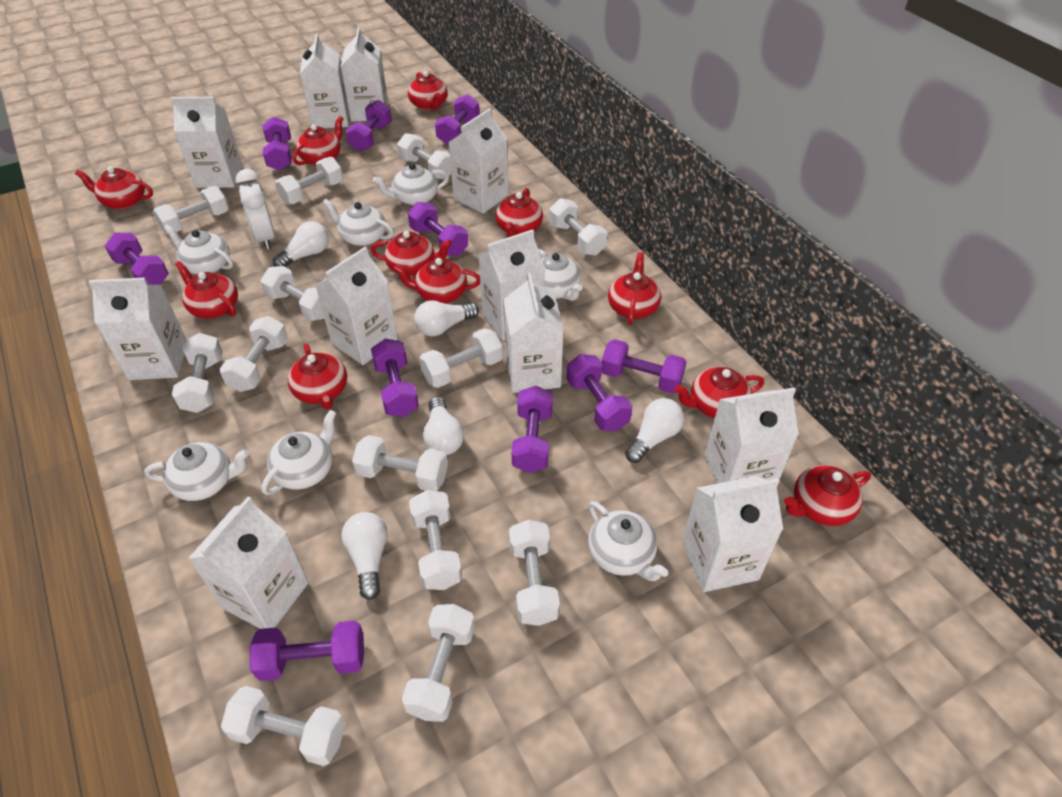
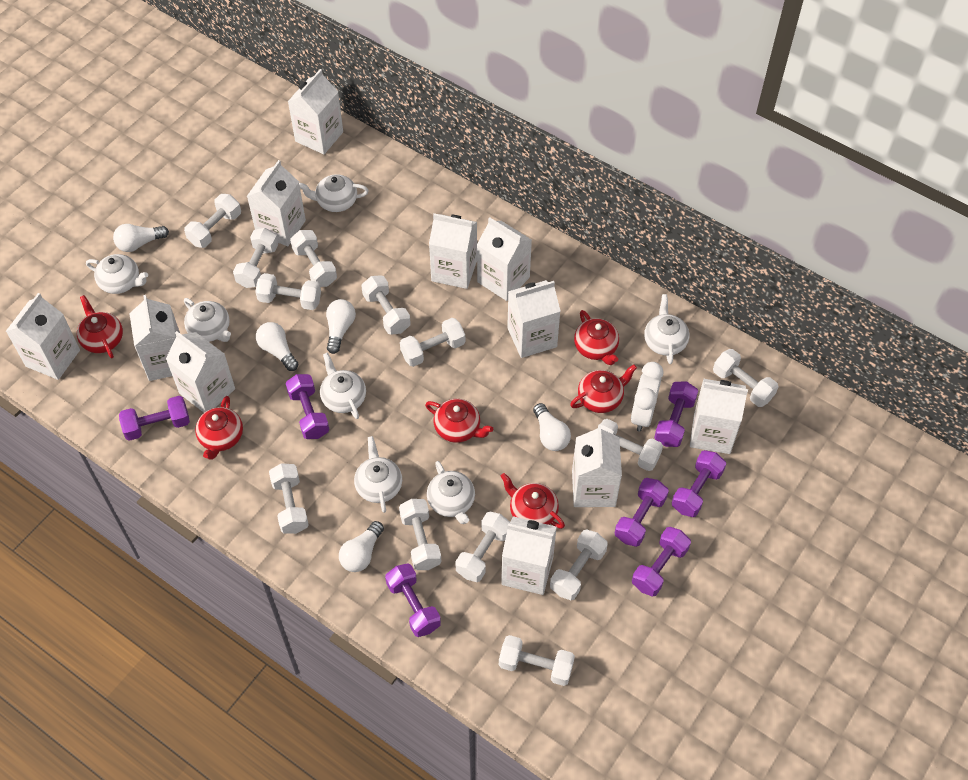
purple dumbbell: 10 -> 7
red teapot: 11 -> 6

